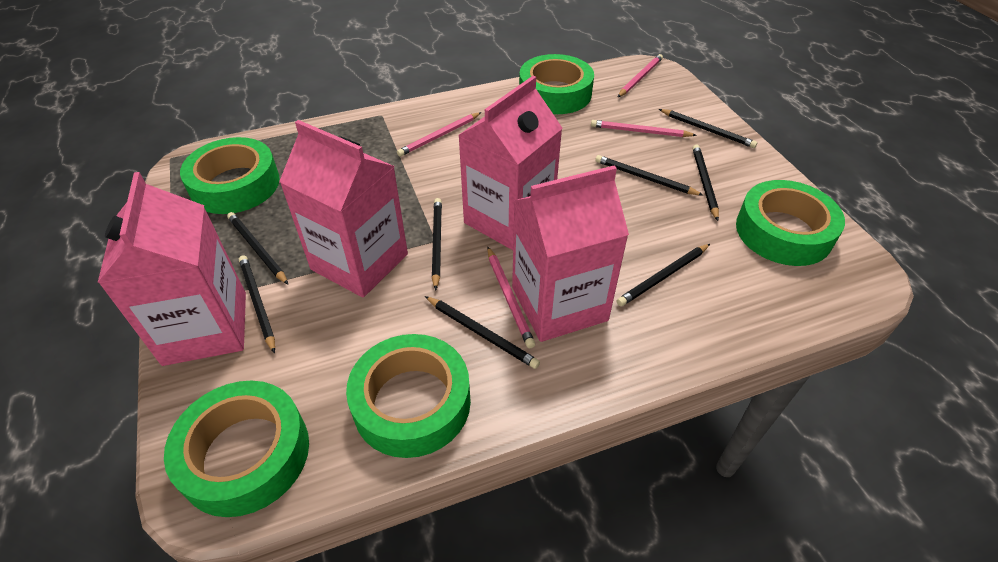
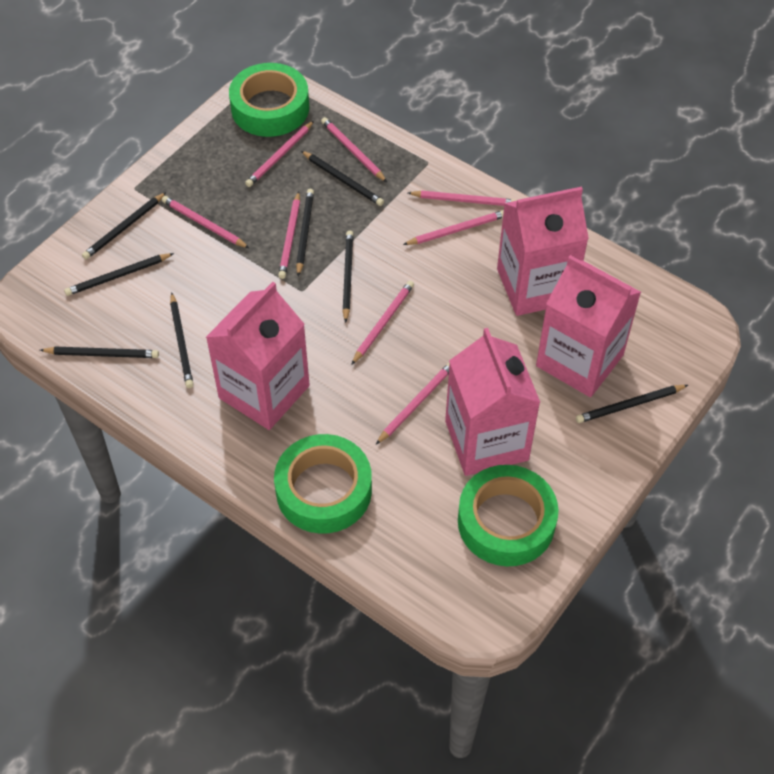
green tape: 5 -> 3
pink pencil: 4 -> 8

